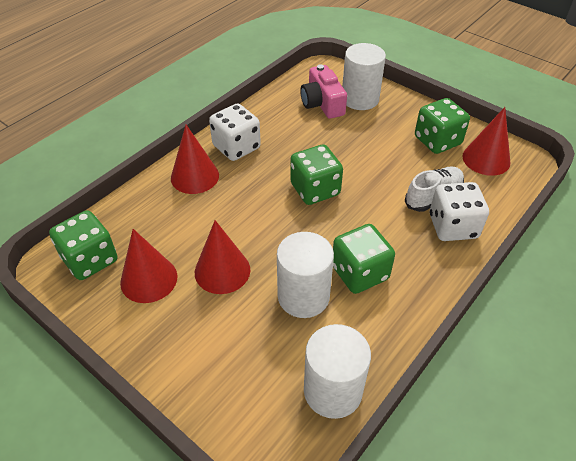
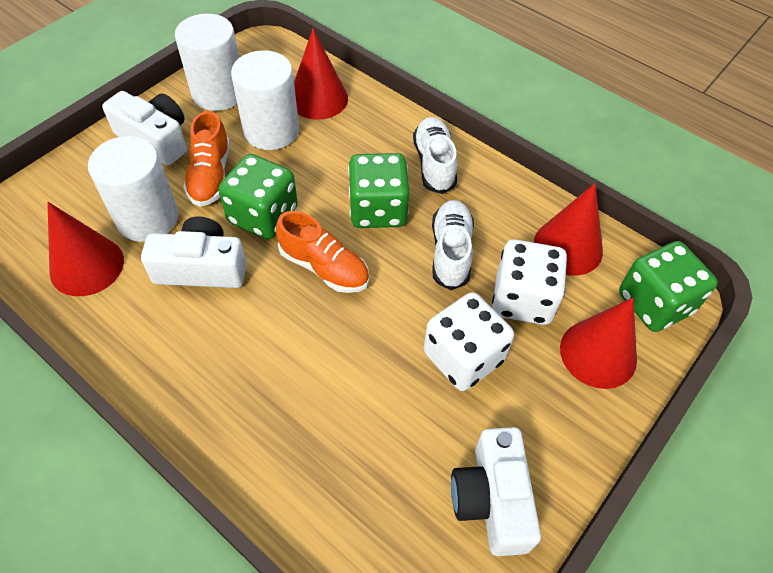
green dice: 4 -> 3
orange shoe: 0 -> 2
pink camera: 1 -> 0
white camera: 0 -> 3
white shoe: 1 -> 2

